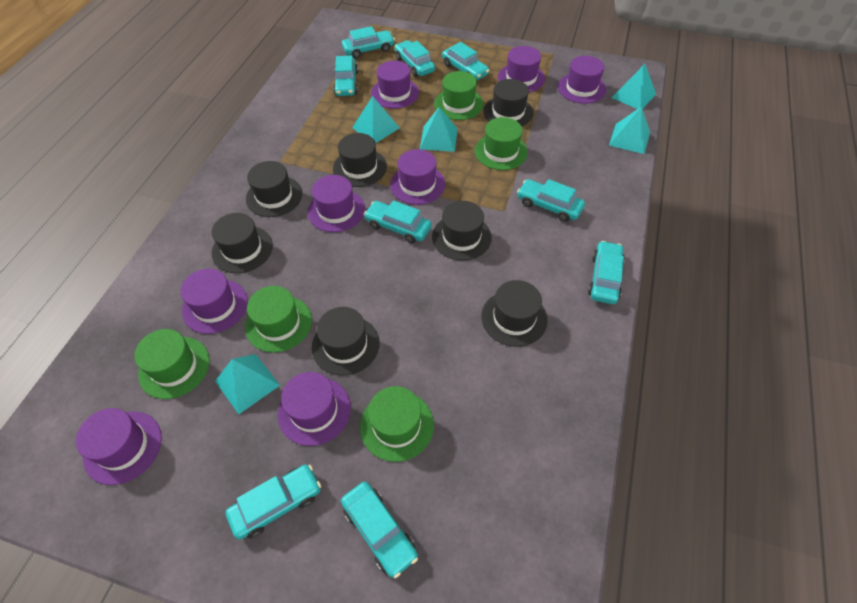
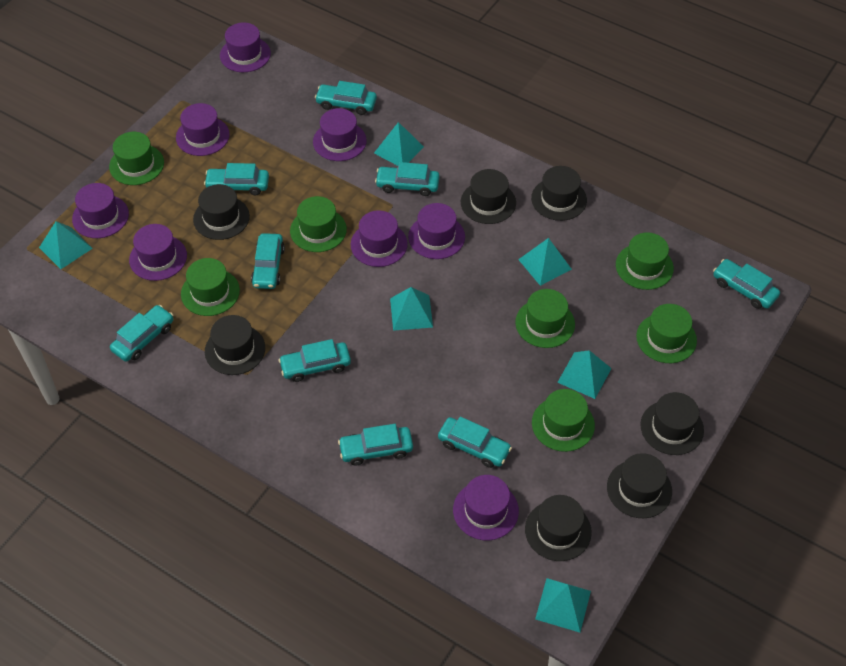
green hat: 5 -> 7
turquoise pyramid: 5 -> 6

